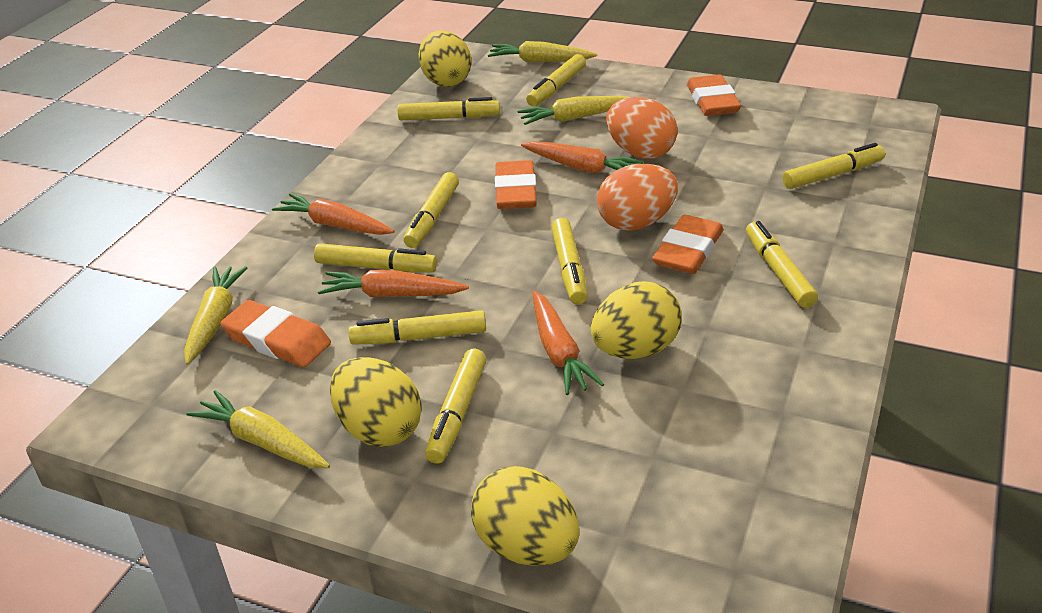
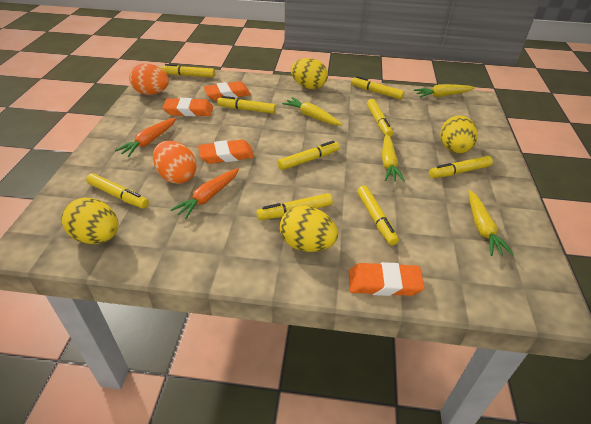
orange carrot: 4 -> 2

